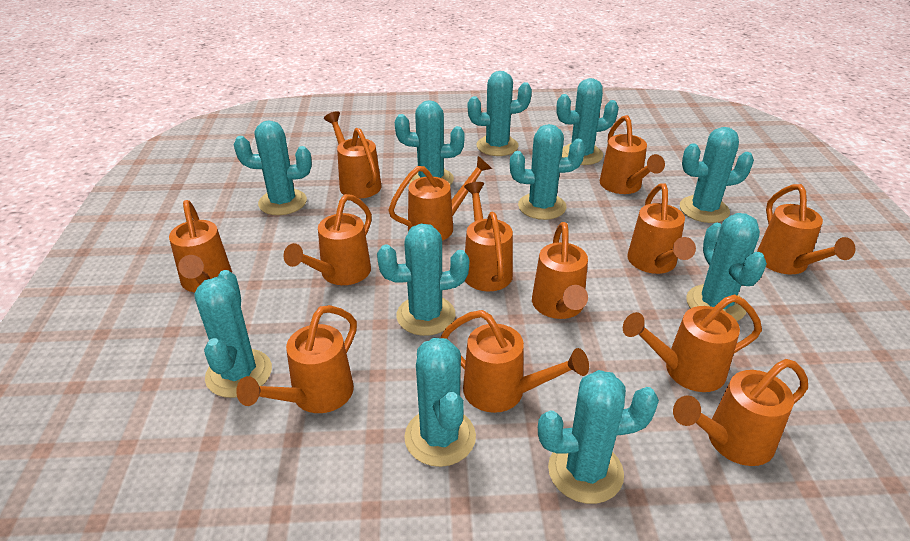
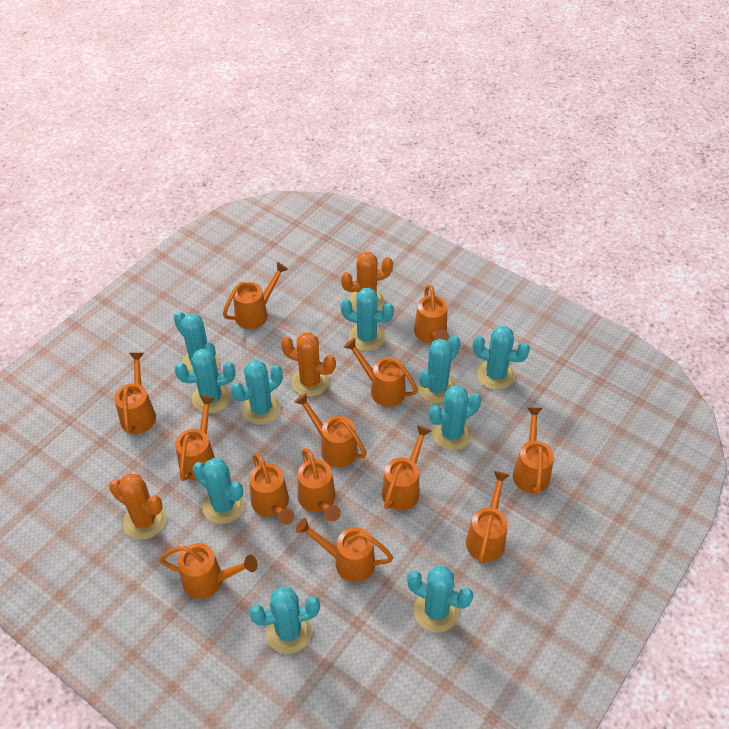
orange cactus: 0 -> 3
turquoise cactus: 11 -> 10

